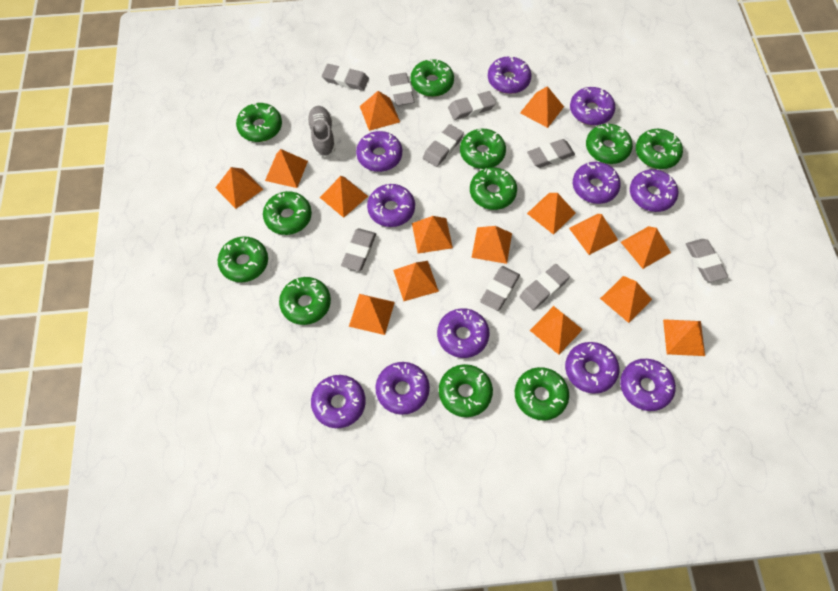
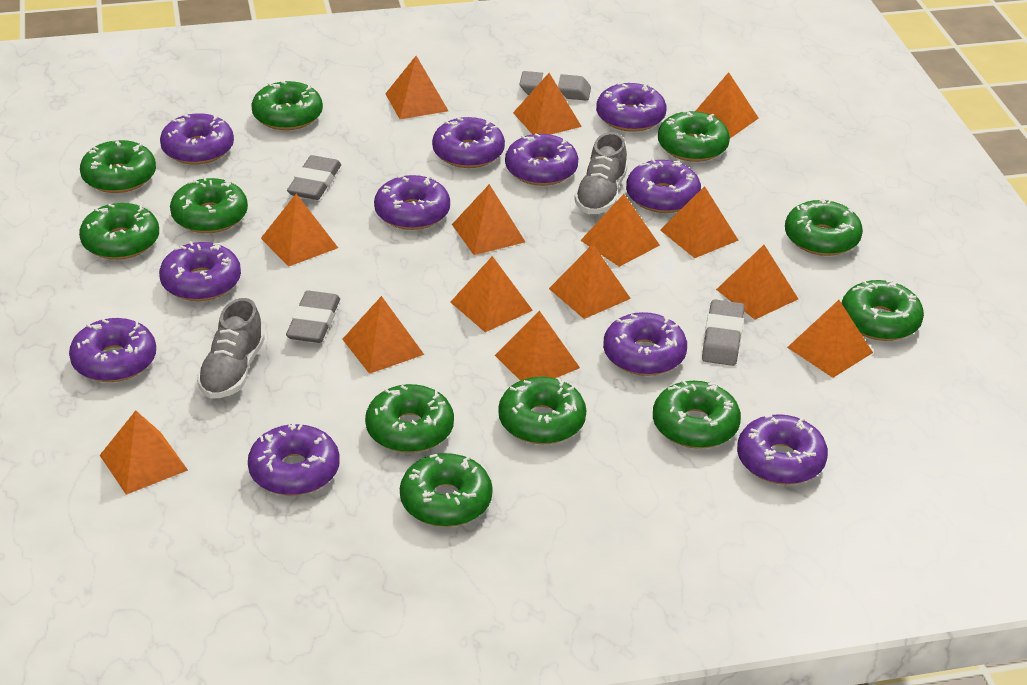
grey eraser: 9 -> 4
grey shoe: 1 -> 2
orange pyramid: 15 -> 14

